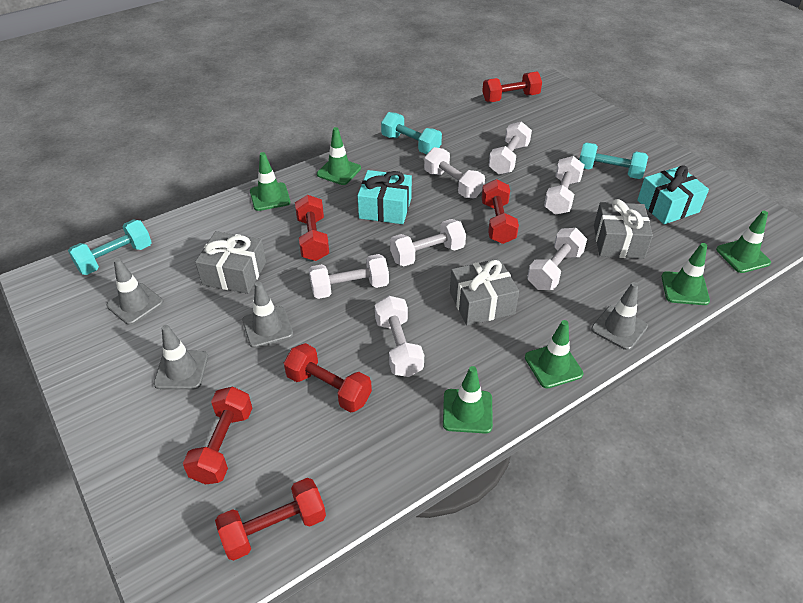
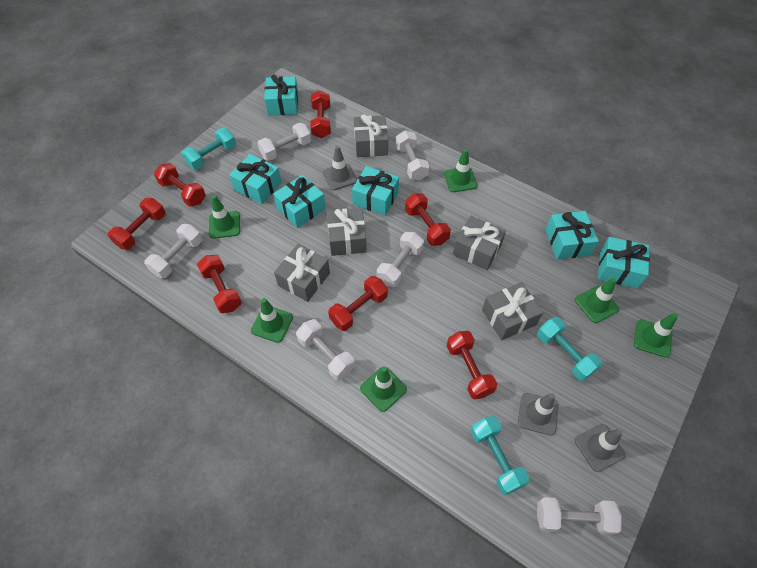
grey gift: 3 -> 5
grey traffic cone: 4 -> 3
red dumbbell: 6 -> 7
turquoise gift: 2 -> 6
white dumbbell: 7 -> 6

